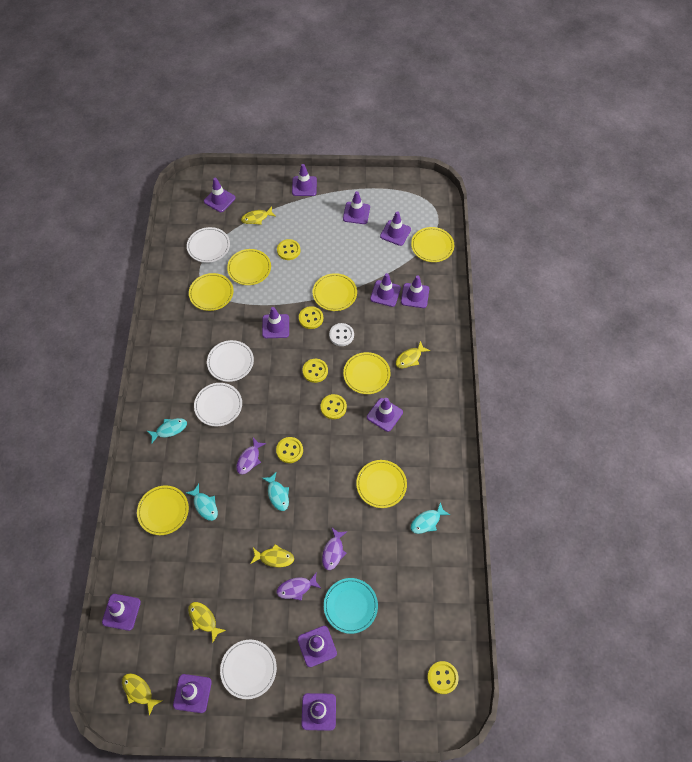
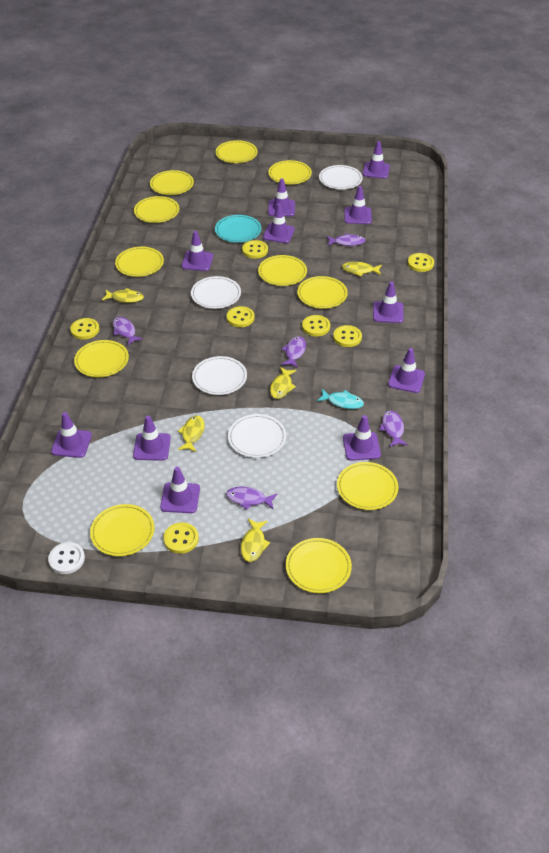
purple fish: 3 -> 5
purple traffic cone: 12 -> 11
turquoise fish: 4 -> 1
yellow button: 6 -> 7
yellow plate: 7 -> 11

